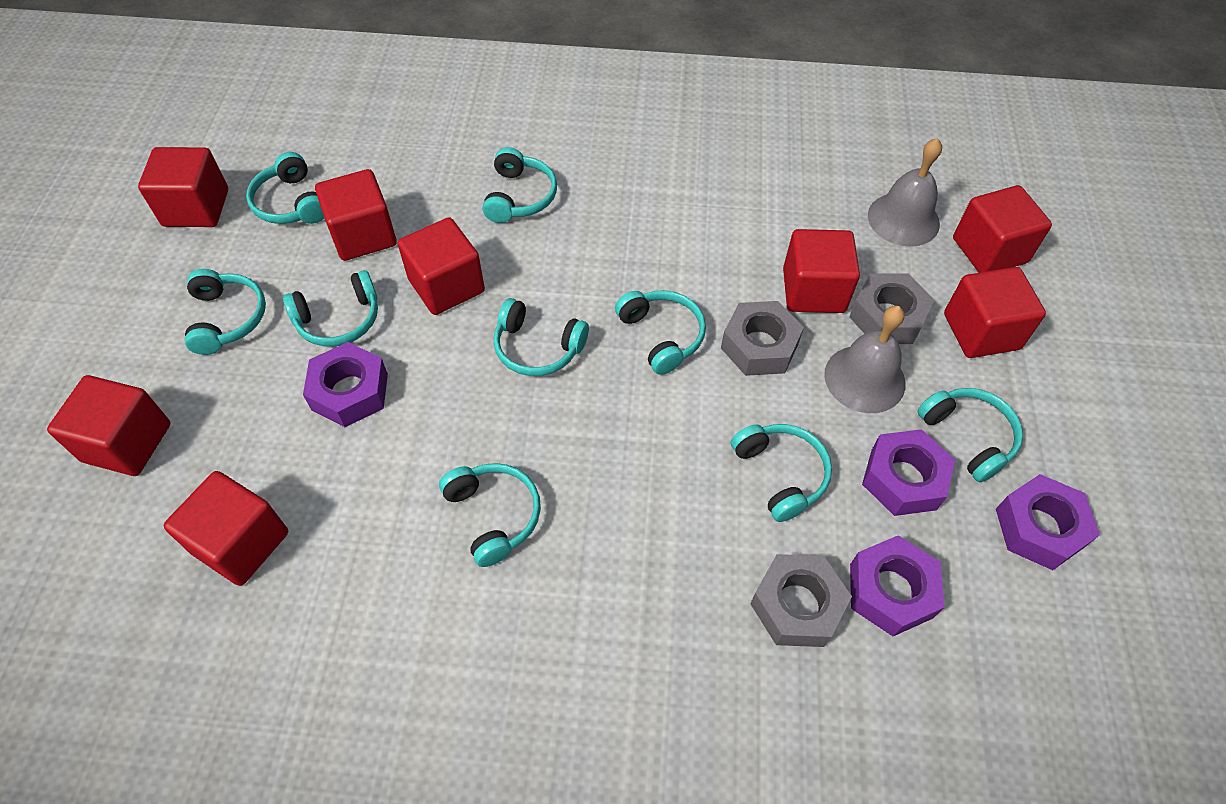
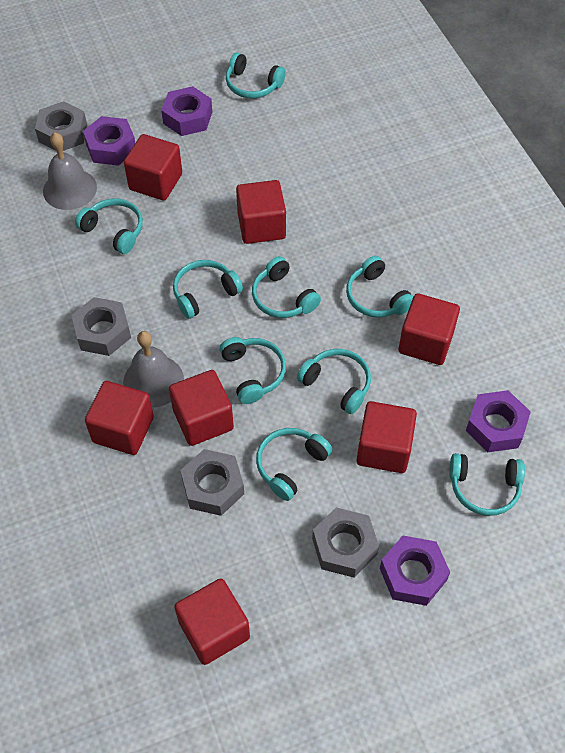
grey nut: 3 -> 4
red cube: 8 -> 7

